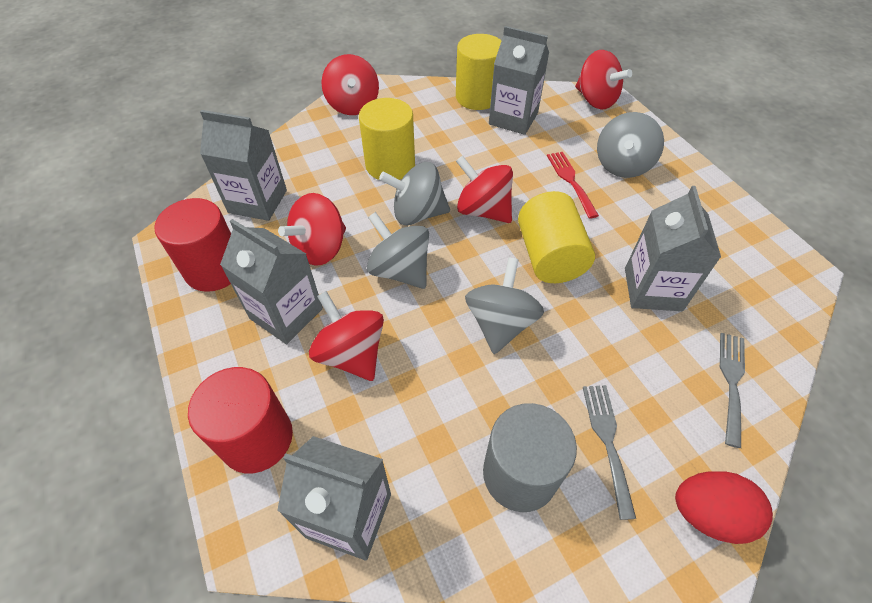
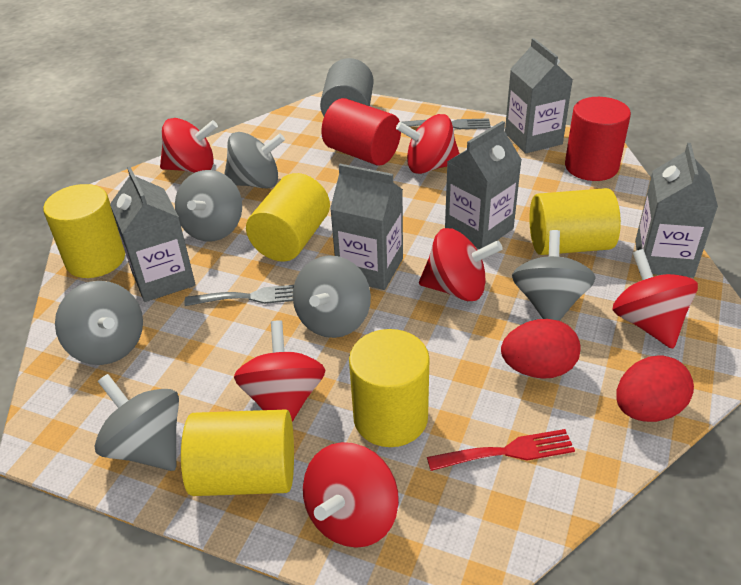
grey spinning top: 4 -> 6
red egg: 1 -> 2
red spinning top: 5 -> 6
yellow cylinder: 3 -> 5

